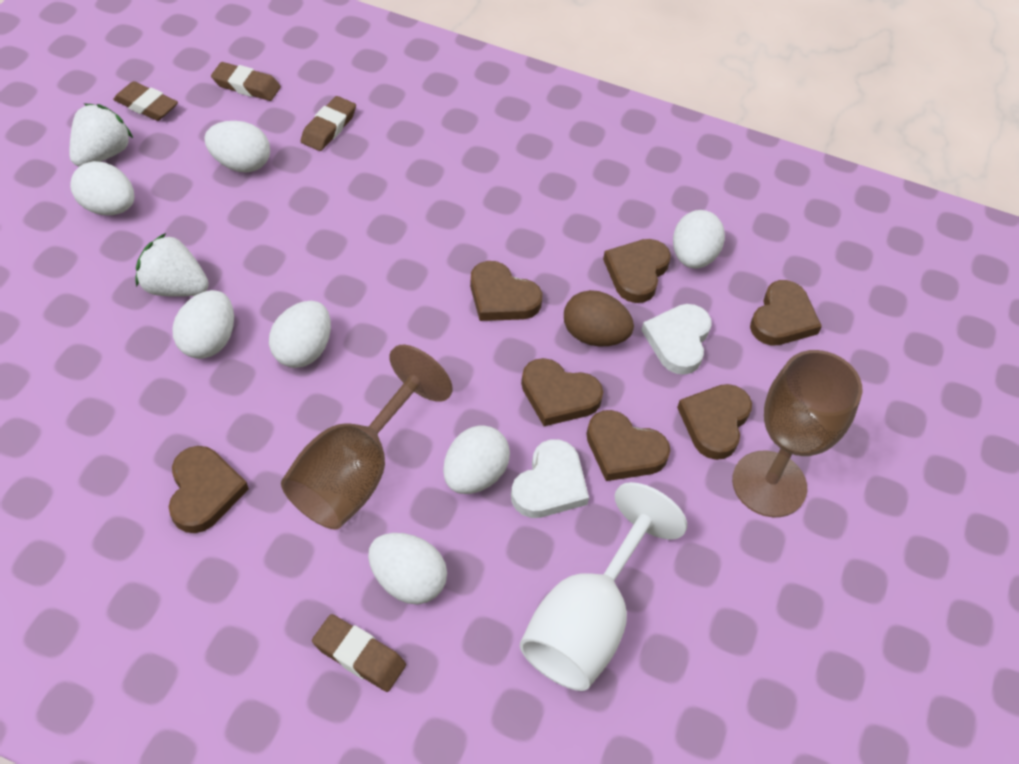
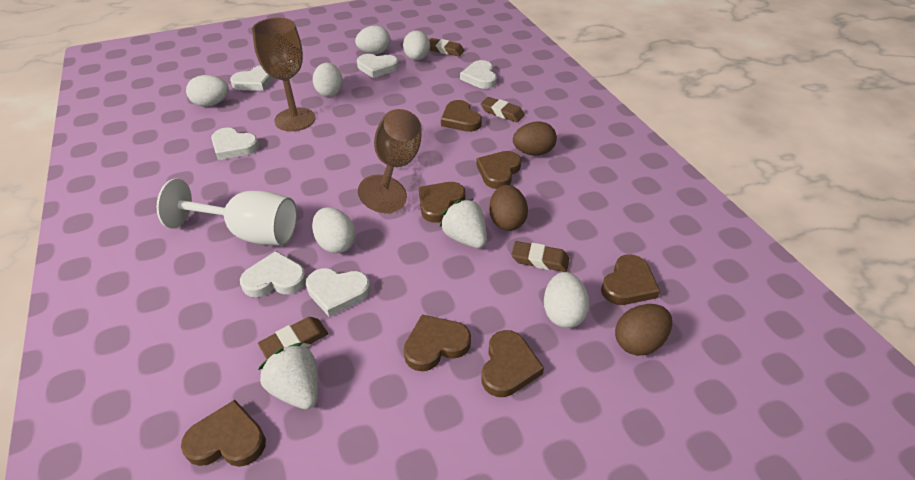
brown egg: 1 -> 3
white egg: 7 -> 6
white heart: 2 -> 6

